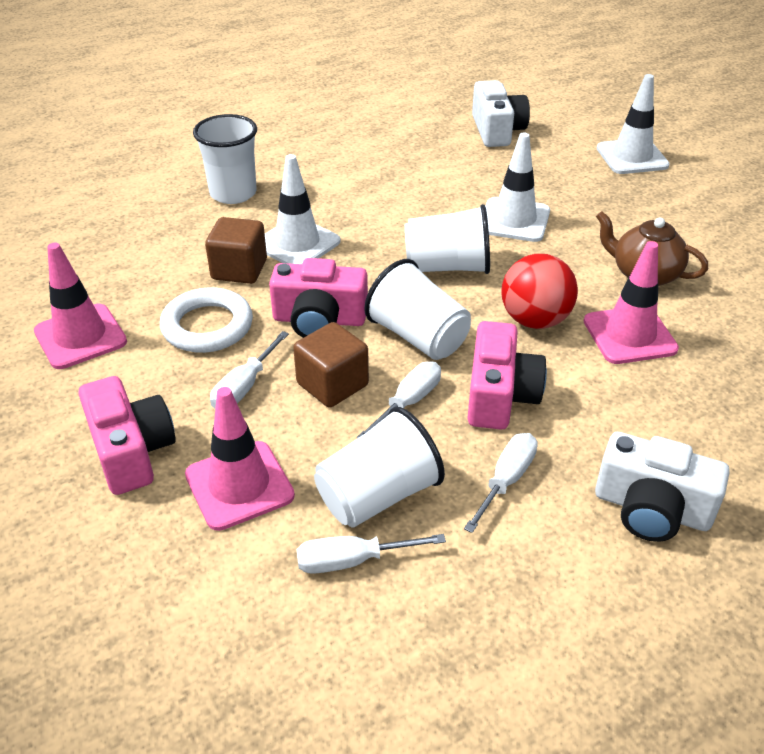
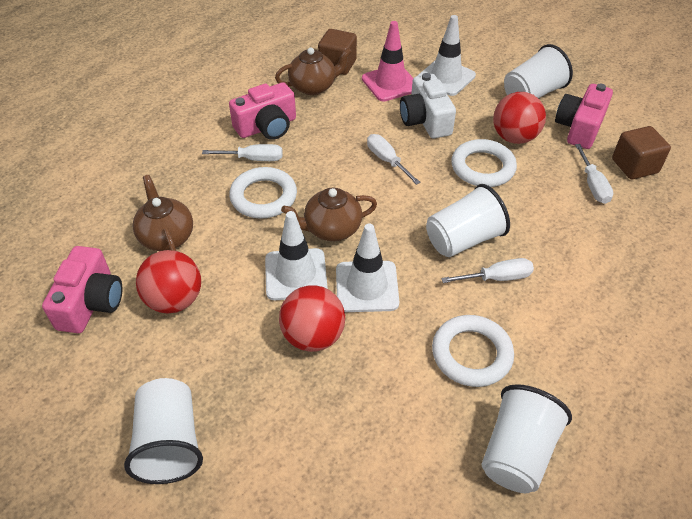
brown teapot: 1 -> 3
pink traffic cone: 3 -> 1
red ball: 1 -> 3
white camera: 2 -> 1
white ring: 1 -> 3

